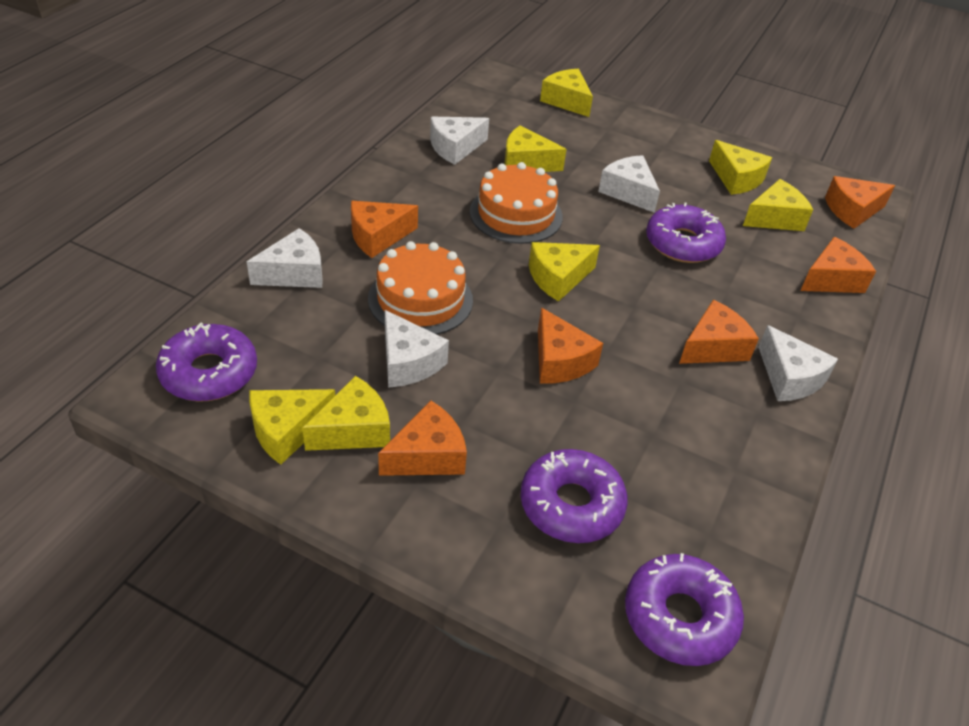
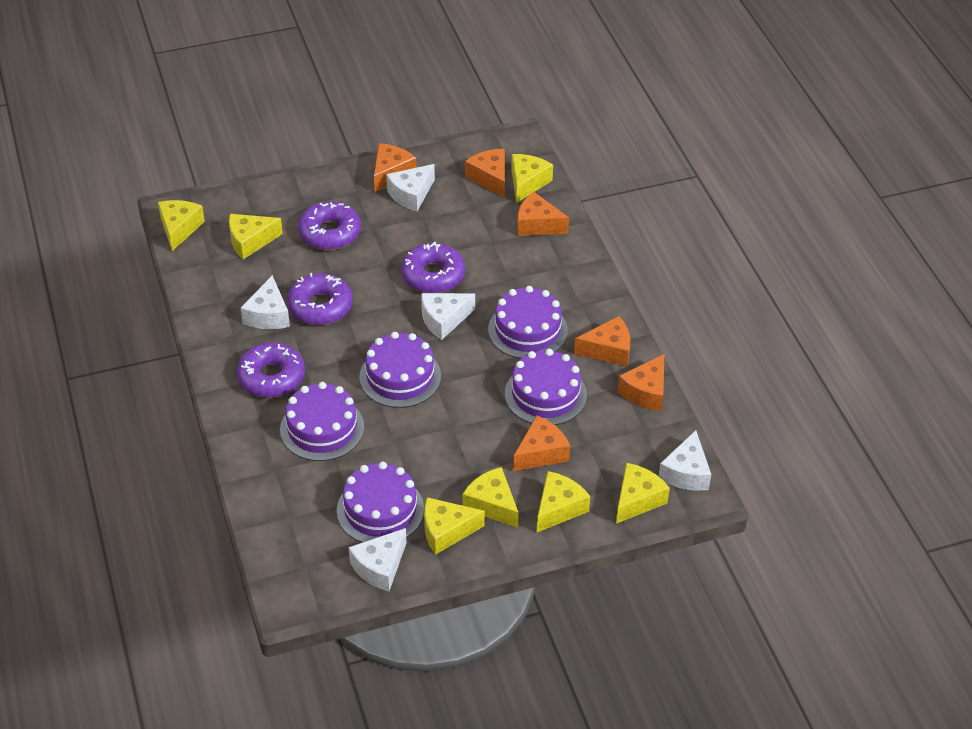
orange cake: 2 -> 0
purple cake: 0 -> 5

